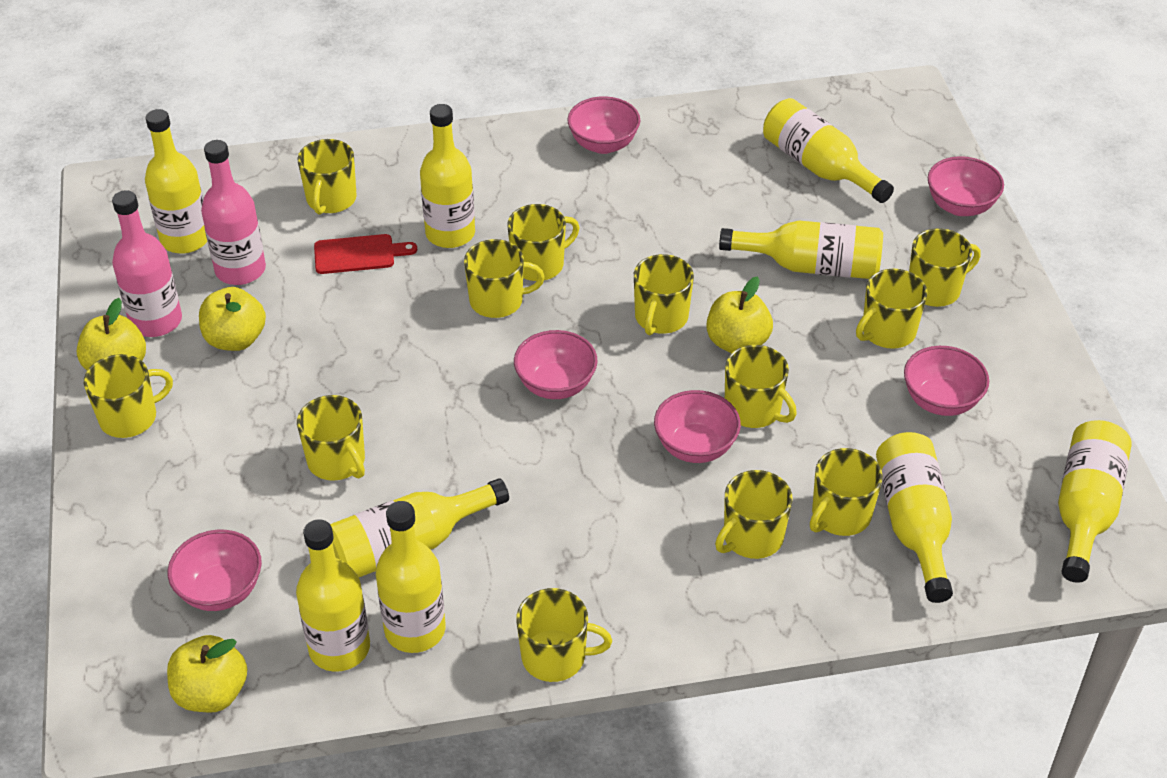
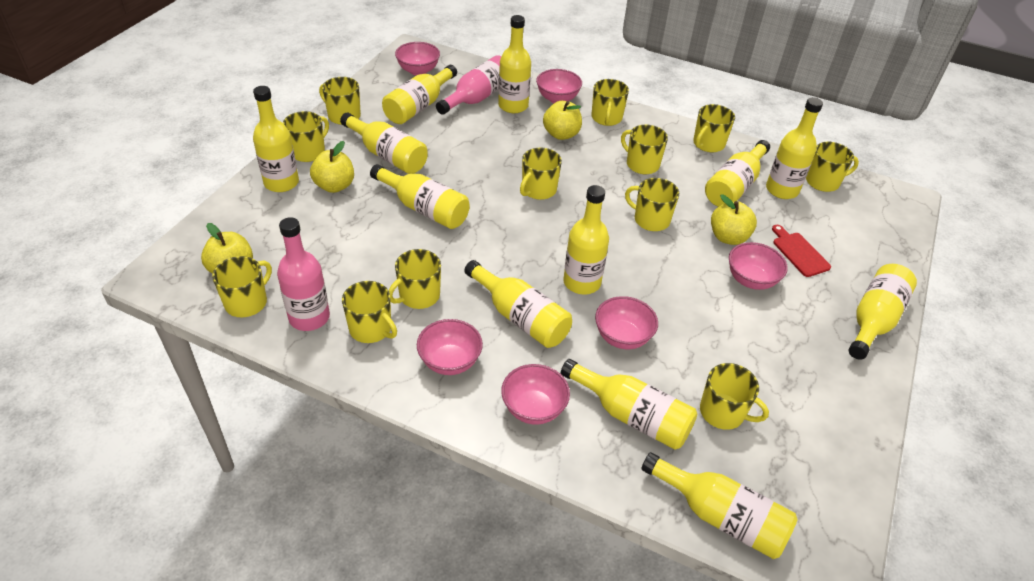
yellow bottle: 9 -> 12

